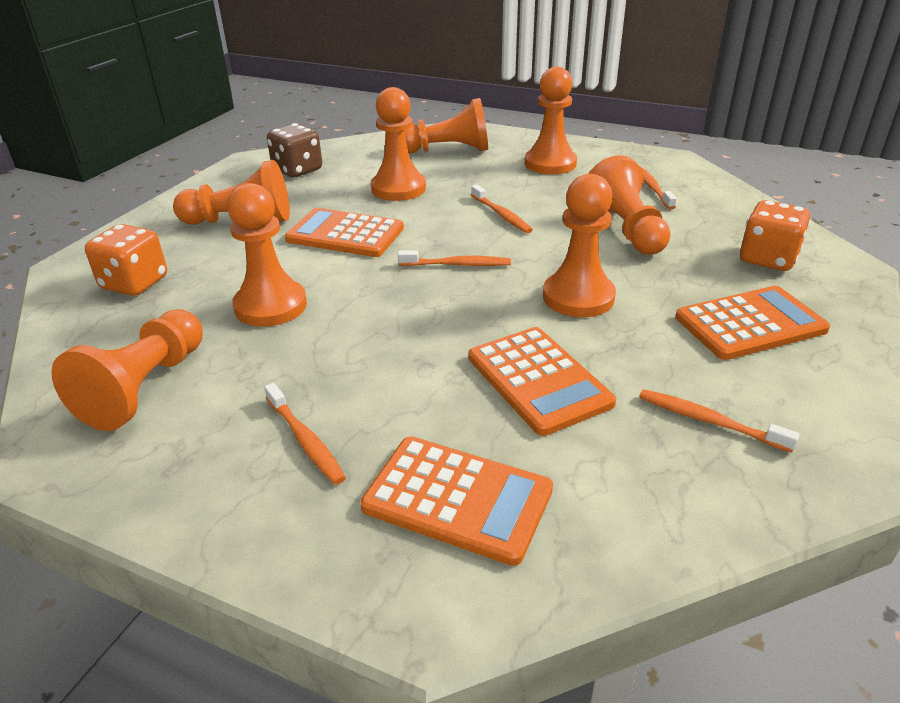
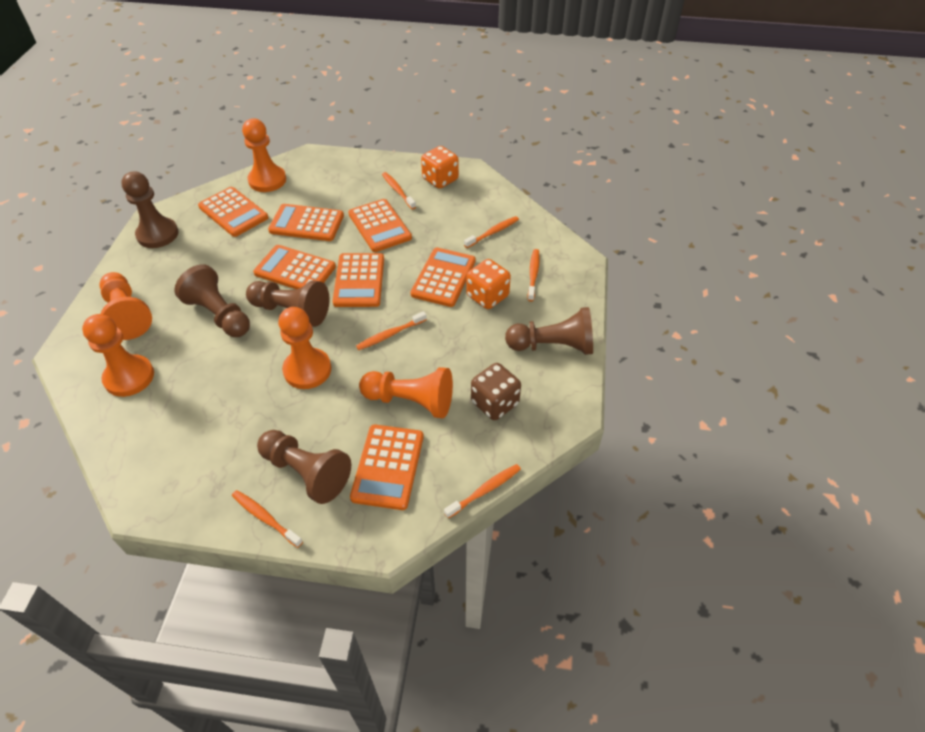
brown pawn: 0 -> 5
orange calculator: 4 -> 7
orange pawn: 8 -> 5
orange toothbrush: 5 -> 6

